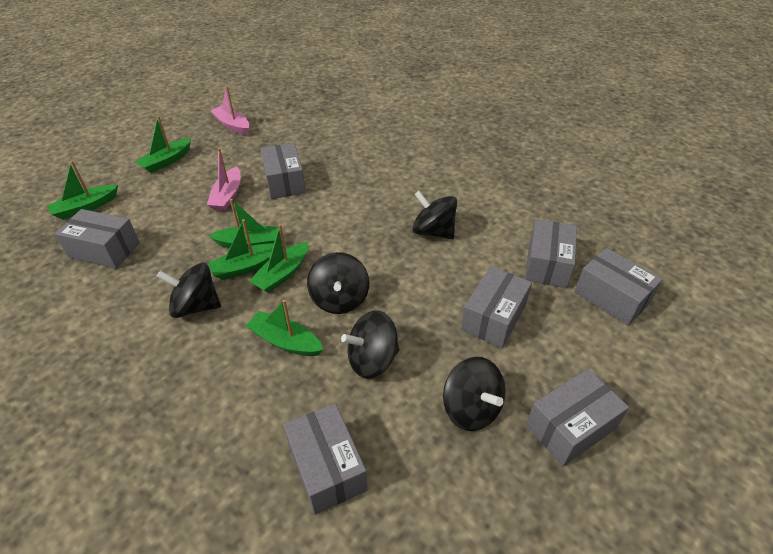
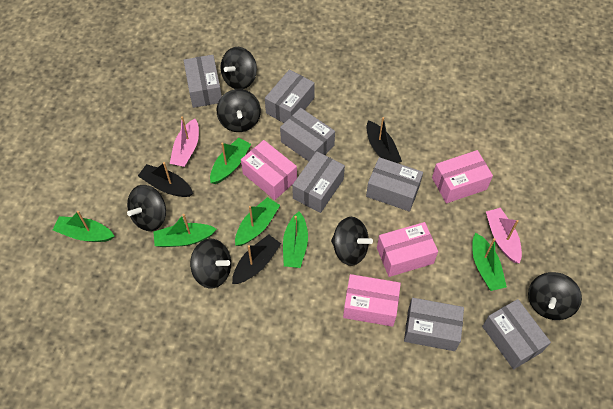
black boat: 0 -> 3
black spinning top: 5 -> 6
pink box: 0 -> 4

